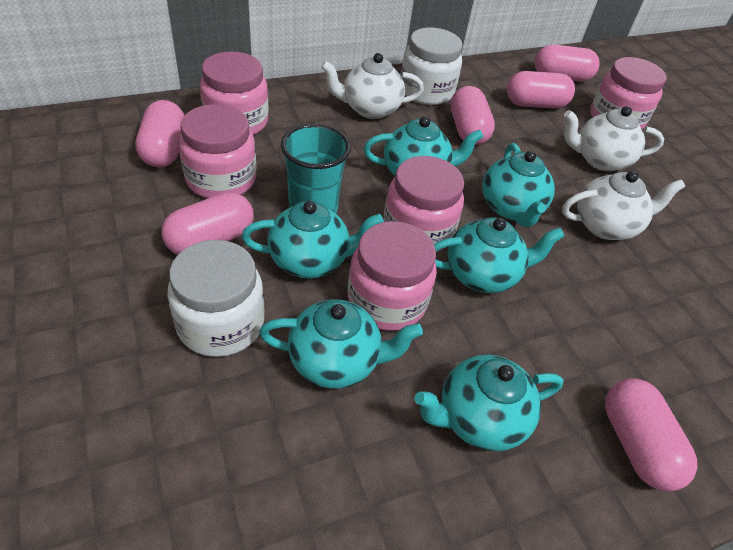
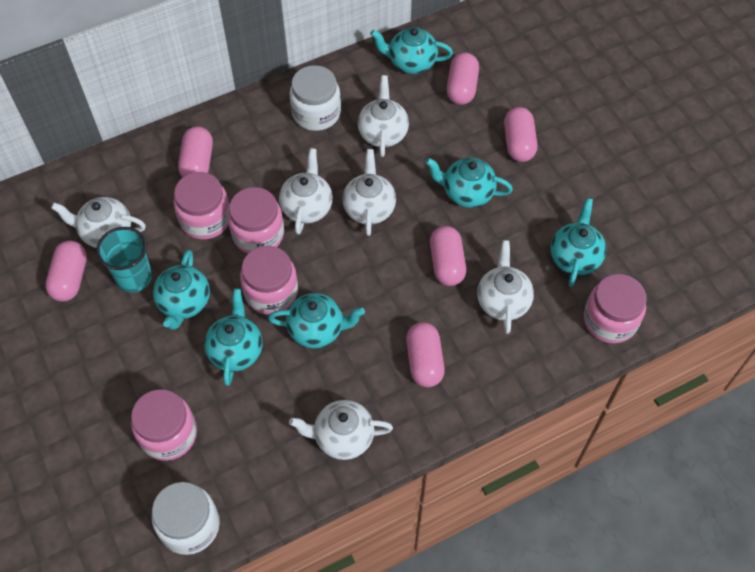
white teapot: 3 -> 6

